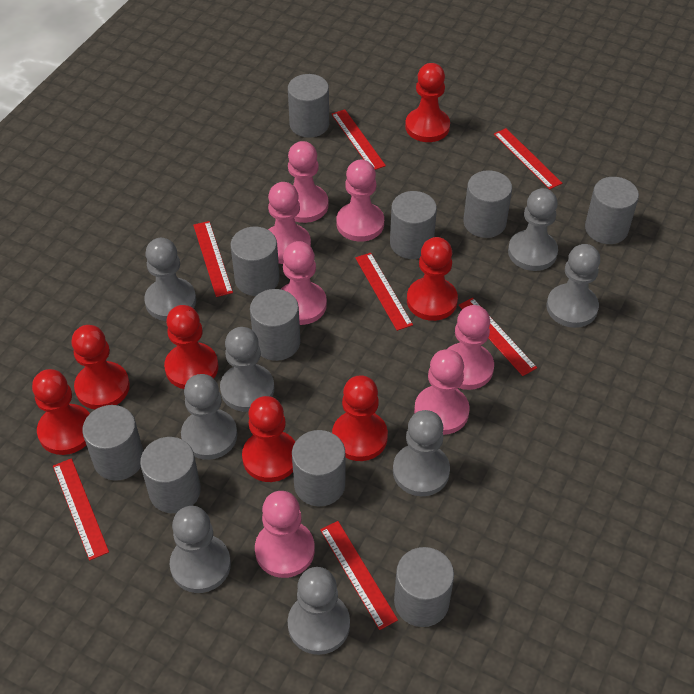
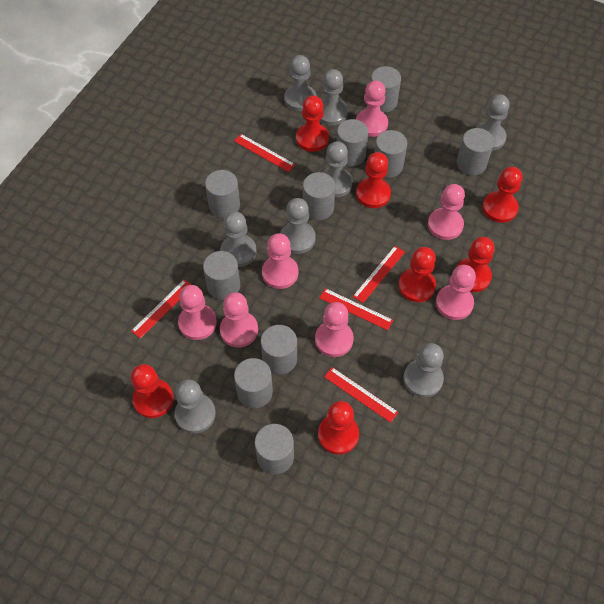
red ruler: 7 -> 5

